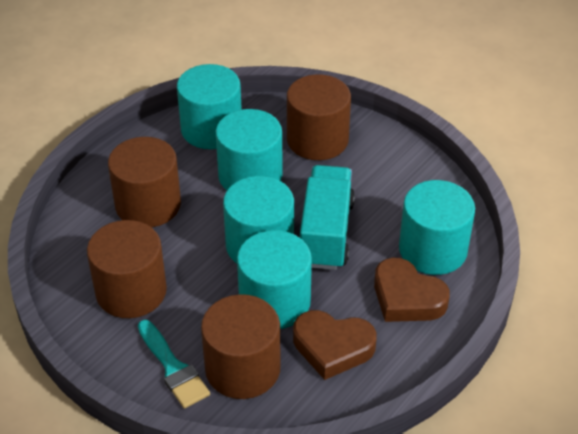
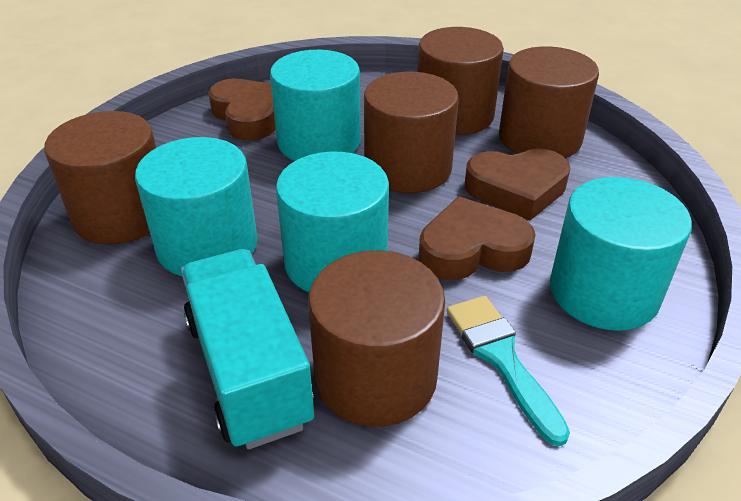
brown cylinder: 4 -> 5
brown heart: 2 -> 3
turquoise cylinder: 5 -> 4

